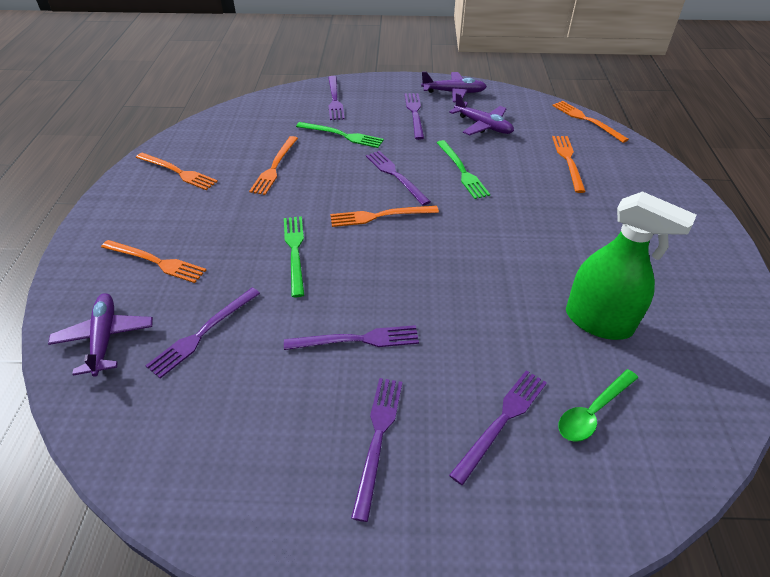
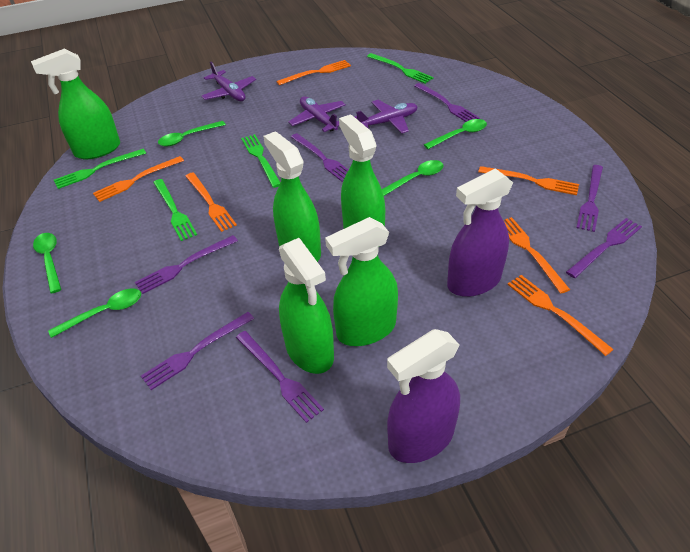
green fork: 3 -> 4
green spoon: 1 -> 5
green spray bottle: 1 -> 5
purple spray bottle: 0 -> 2

